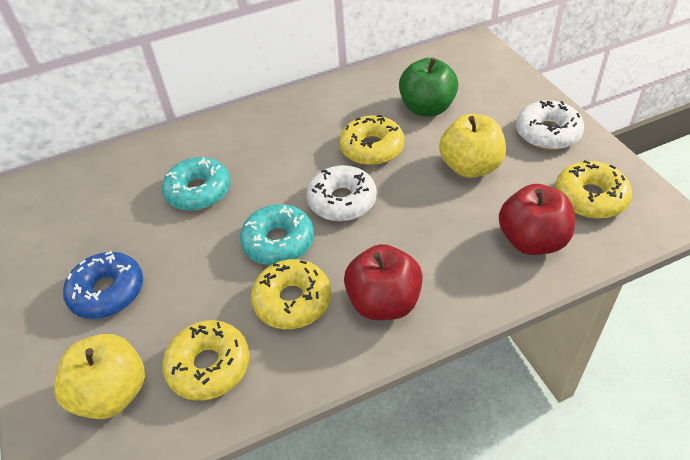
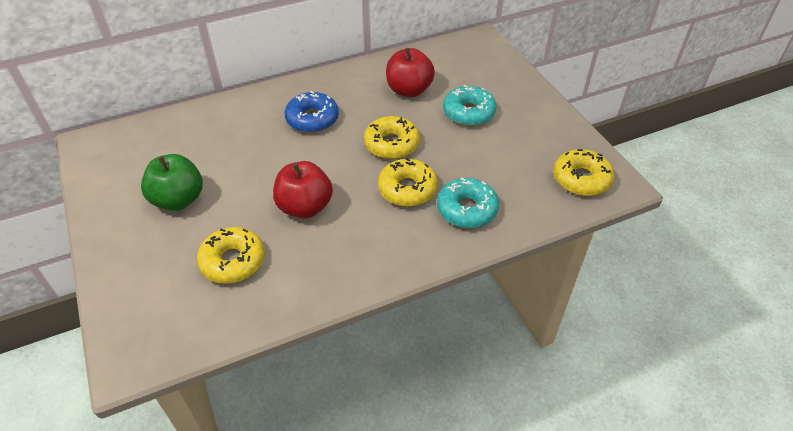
white donut: 2 -> 0
yellow apple: 2 -> 0

